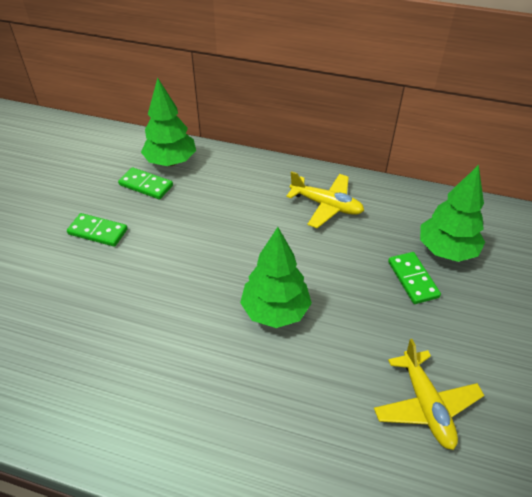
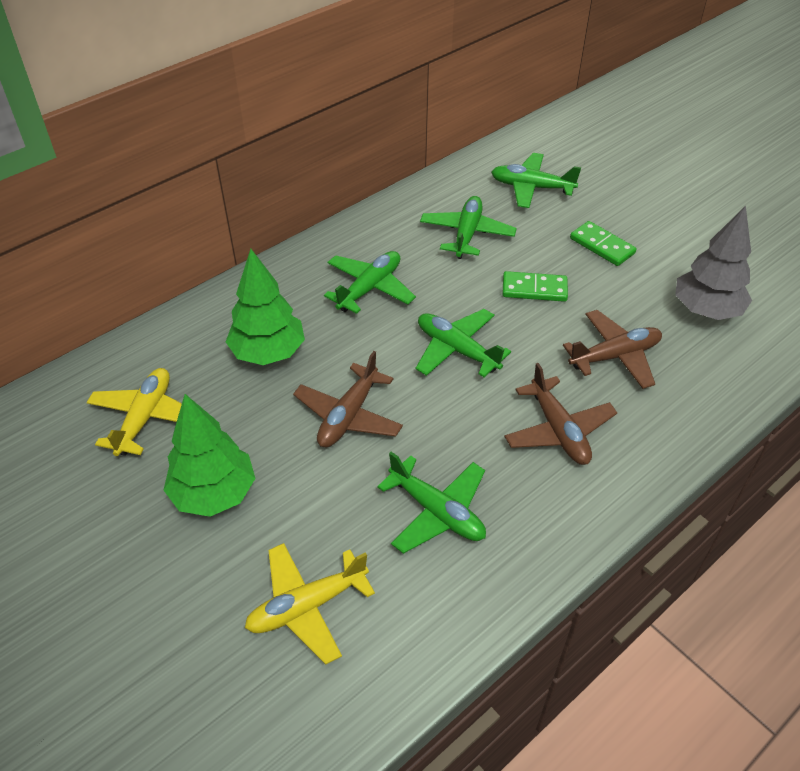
brown plane: 0 -> 3
green domino: 3 -> 2
green plane: 0 -> 5
green tree: 3 -> 2
grey tree: 0 -> 1

